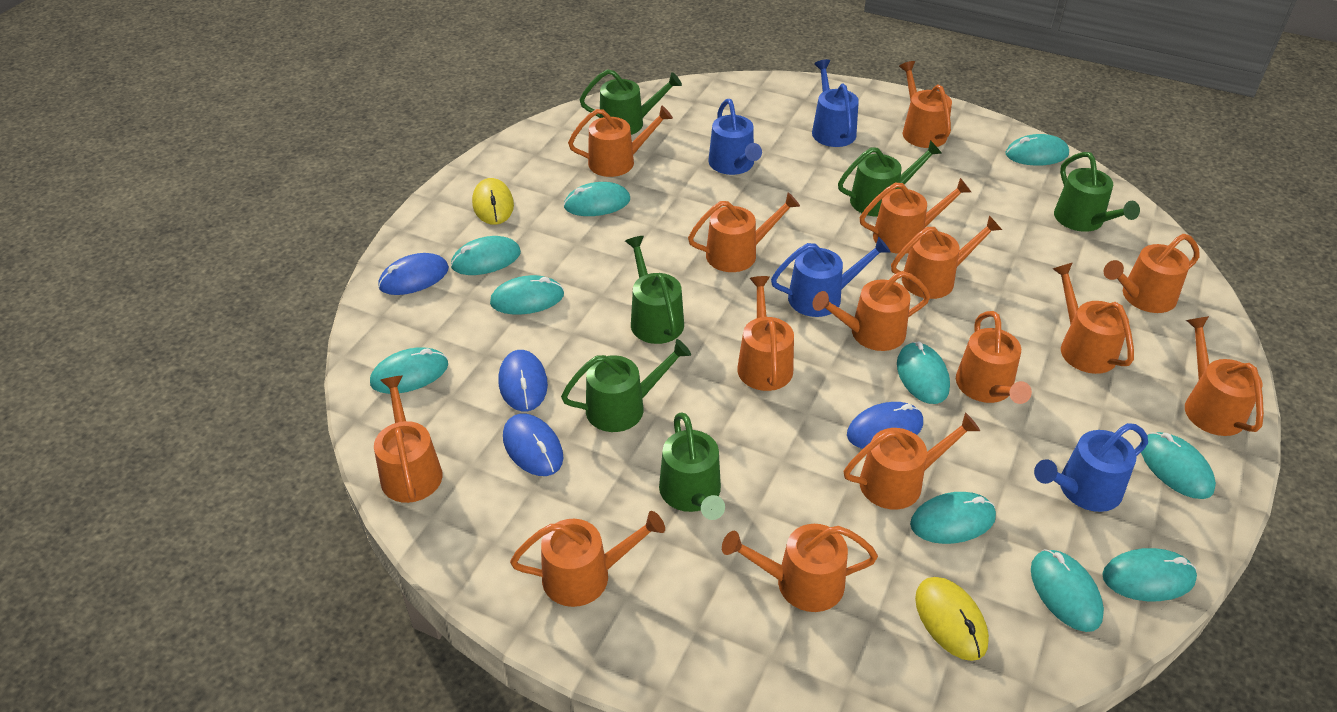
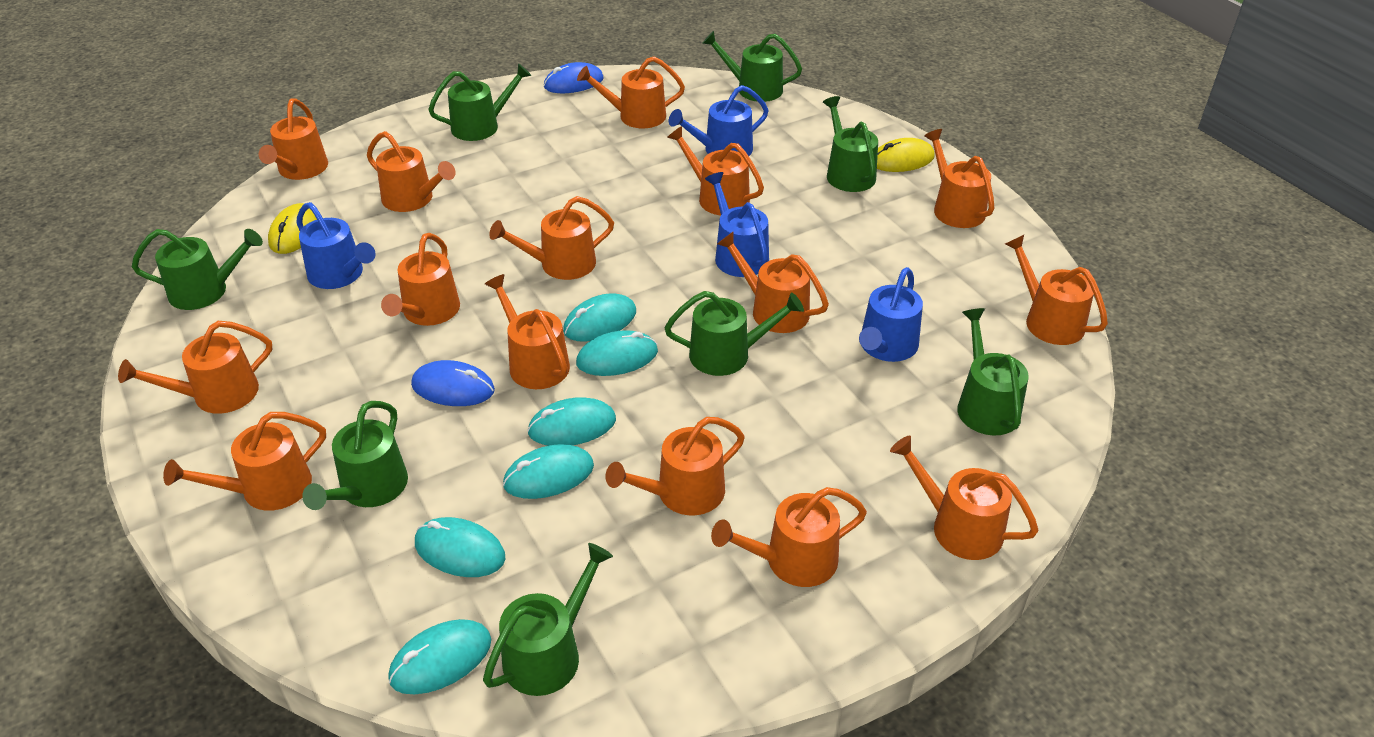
blue mouse: 4 -> 2
green watering can: 6 -> 8
turquoise mouse: 10 -> 6

